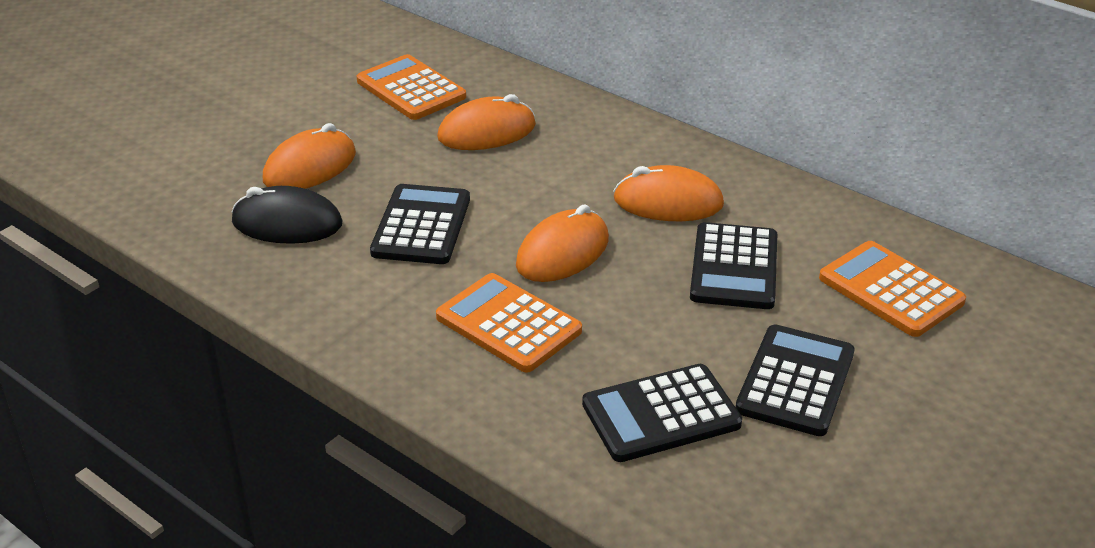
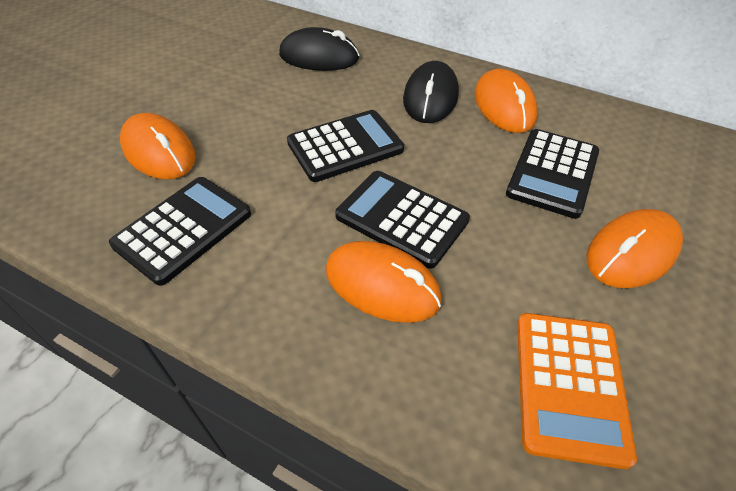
black mouse: 1 -> 2
orange calculator: 3 -> 1

